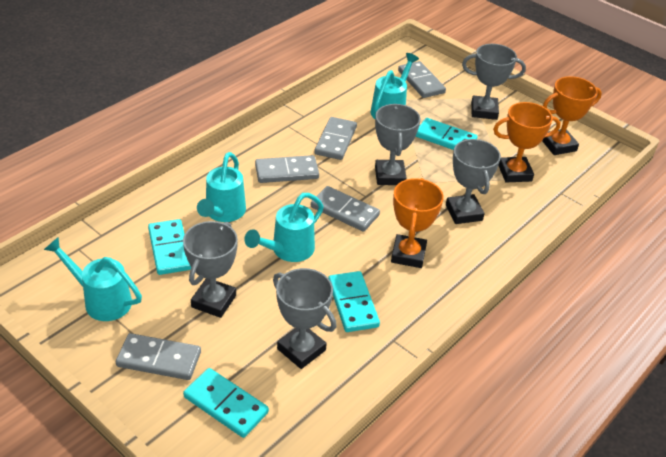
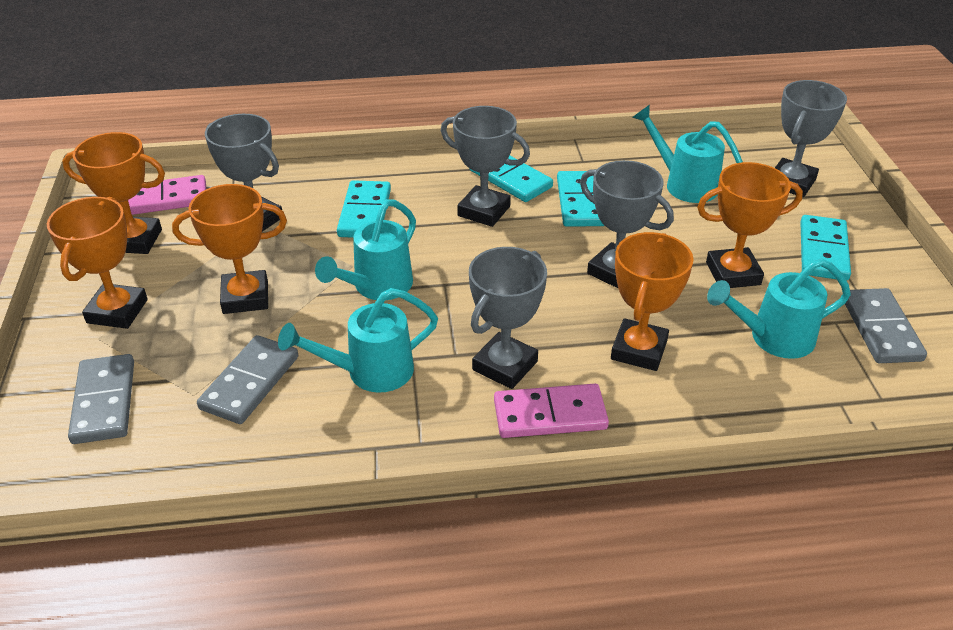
grey domino: 5 -> 3
orange trophy: 3 -> 5
pink domino: 0 -> 2

